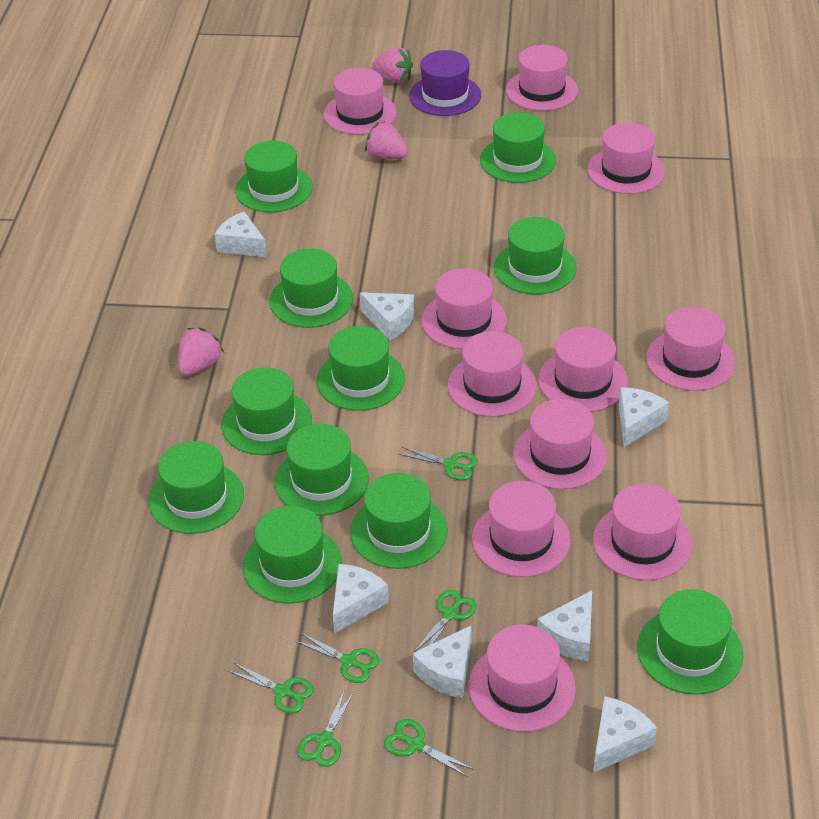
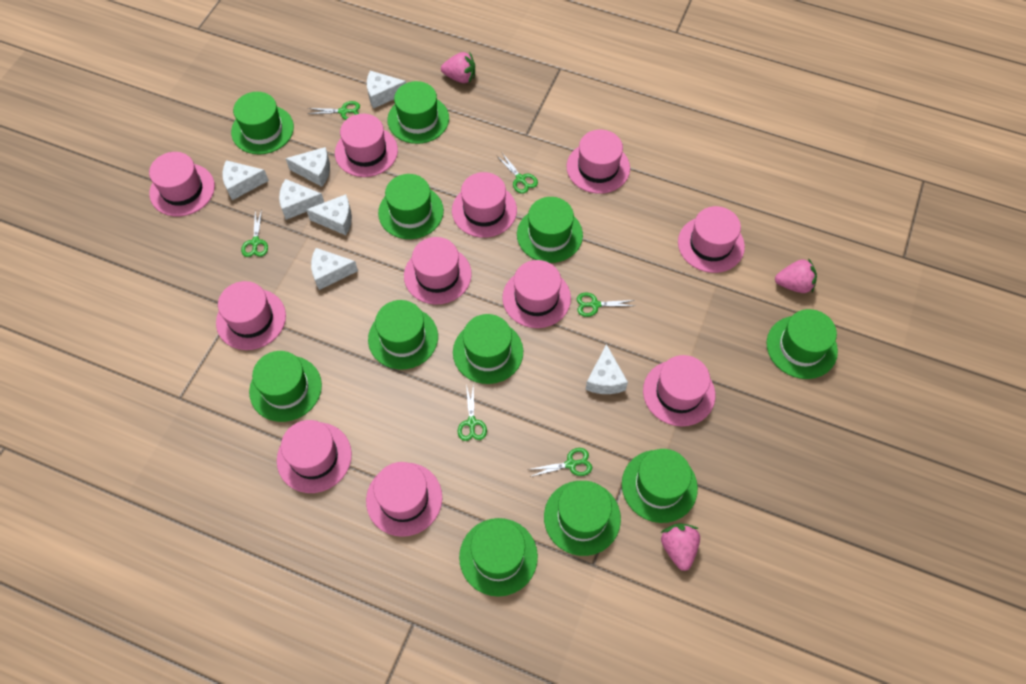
purple hat: 1 -> 0

